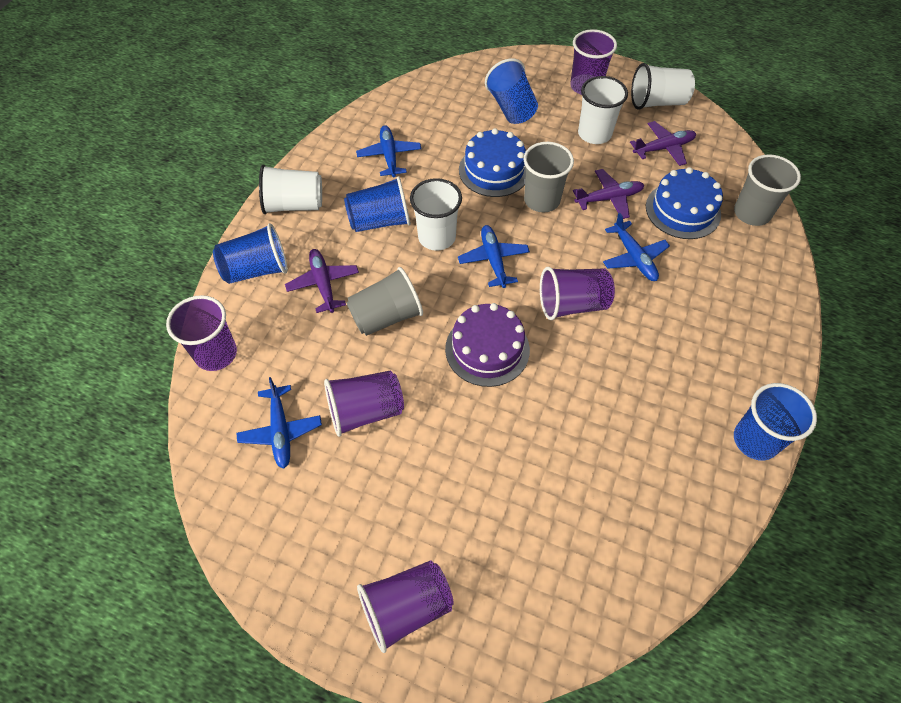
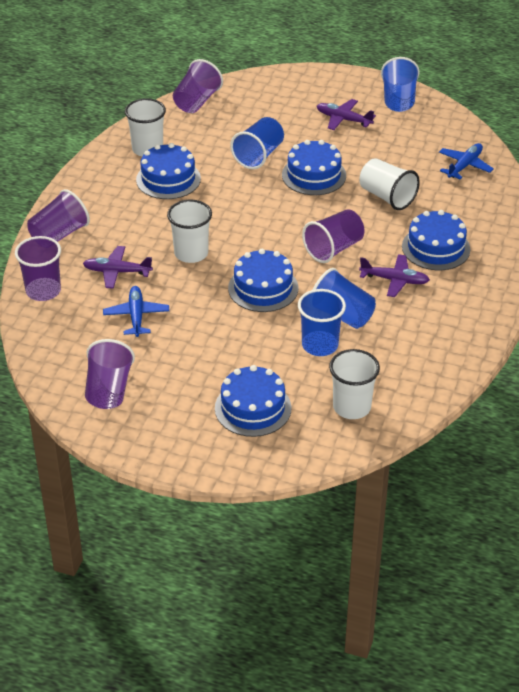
blue cake: 2 -> 5
blue plane: 4 -> 2
grey cup: 3 -> 0
purple cake: 1 -> 0

